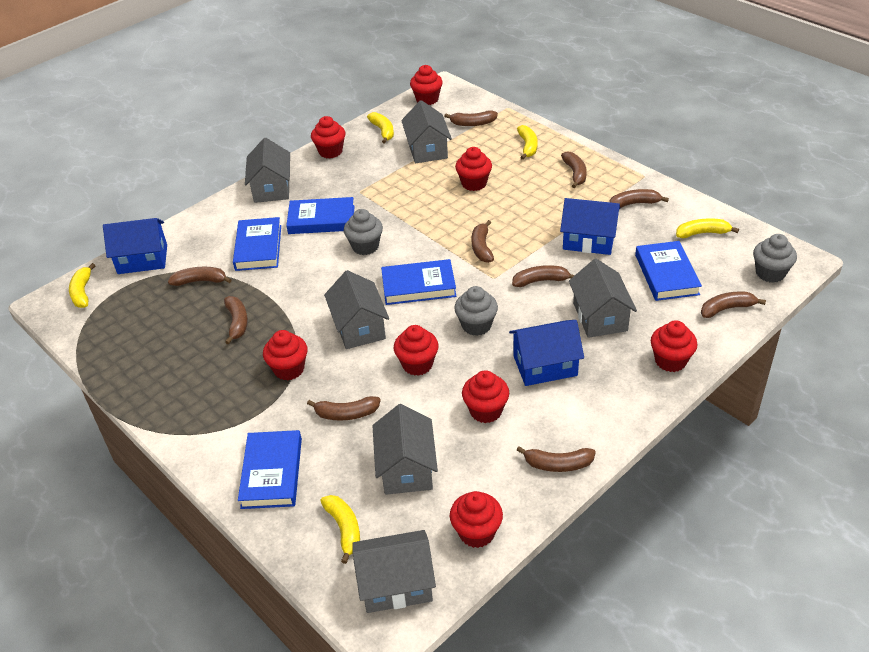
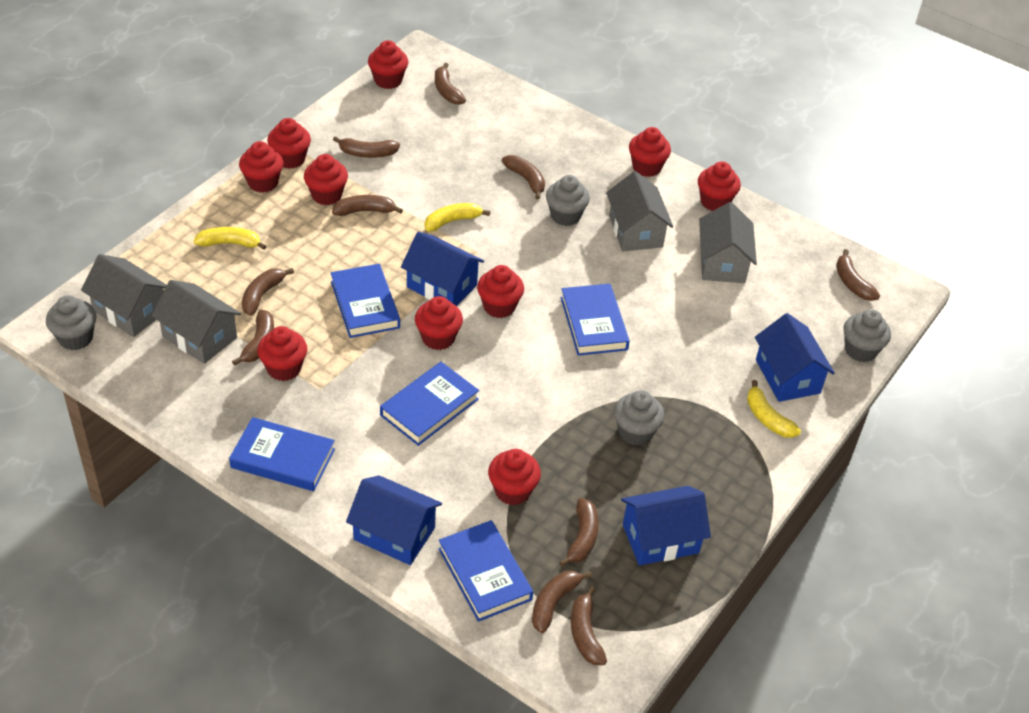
blue house: 3 -> 4
grey cupcake: 3 -> 4
grey house: 6 -> 4
red cupcake: 8 -> 10
yellow banana: 5 -> 3

